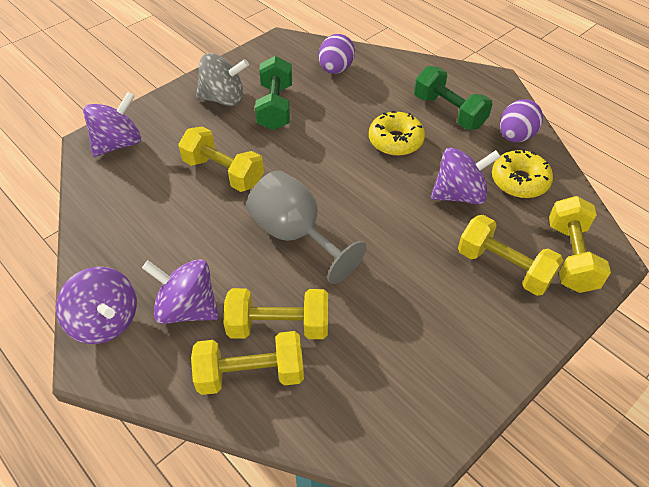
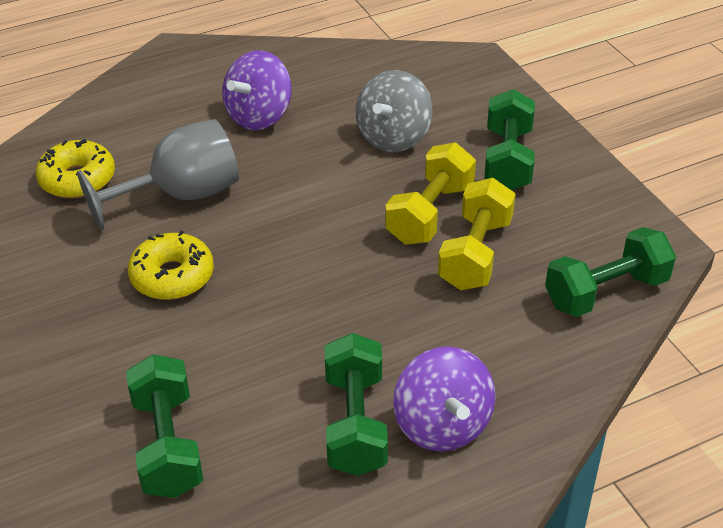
green dumbbell: 2 -> 4
purple egg: 2 -> 0
purple spinning top: 4 -> 2
yellow dumbbell: 5 -> 2

